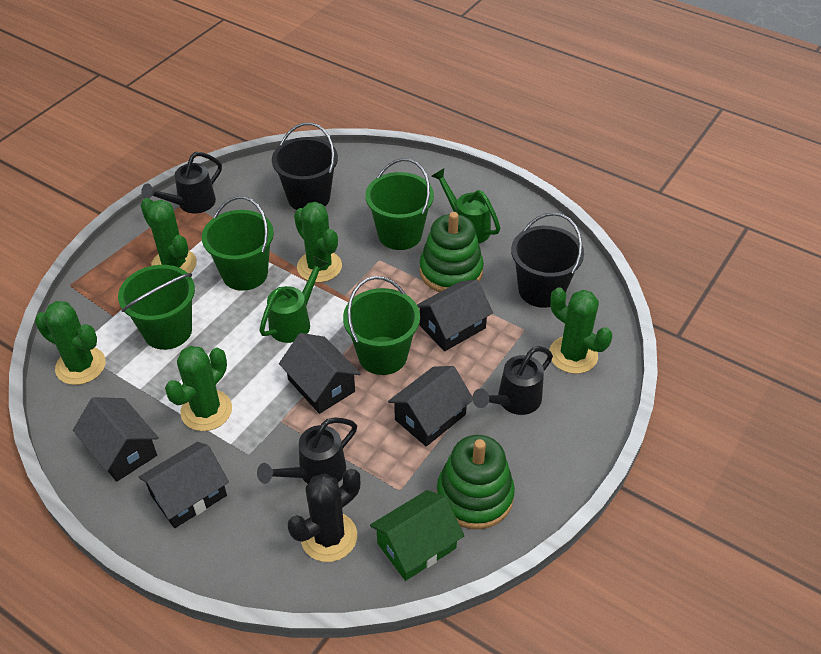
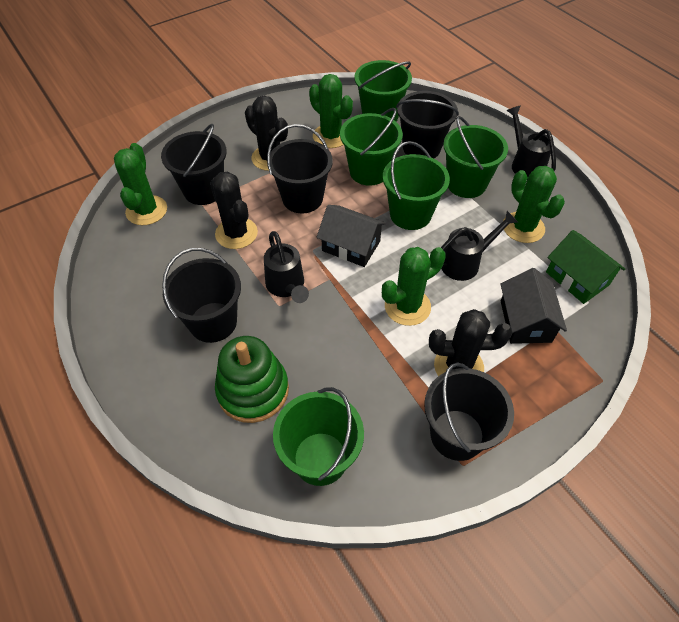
black bucket: 2 -> 5
black cactus: 1 -> 3
black house: 5 -> 2
green bucket: 4 -> 5
green cactus: 5 -> 4
green stacking toy: 2 -> 1
green watering can: 2 -> 0

